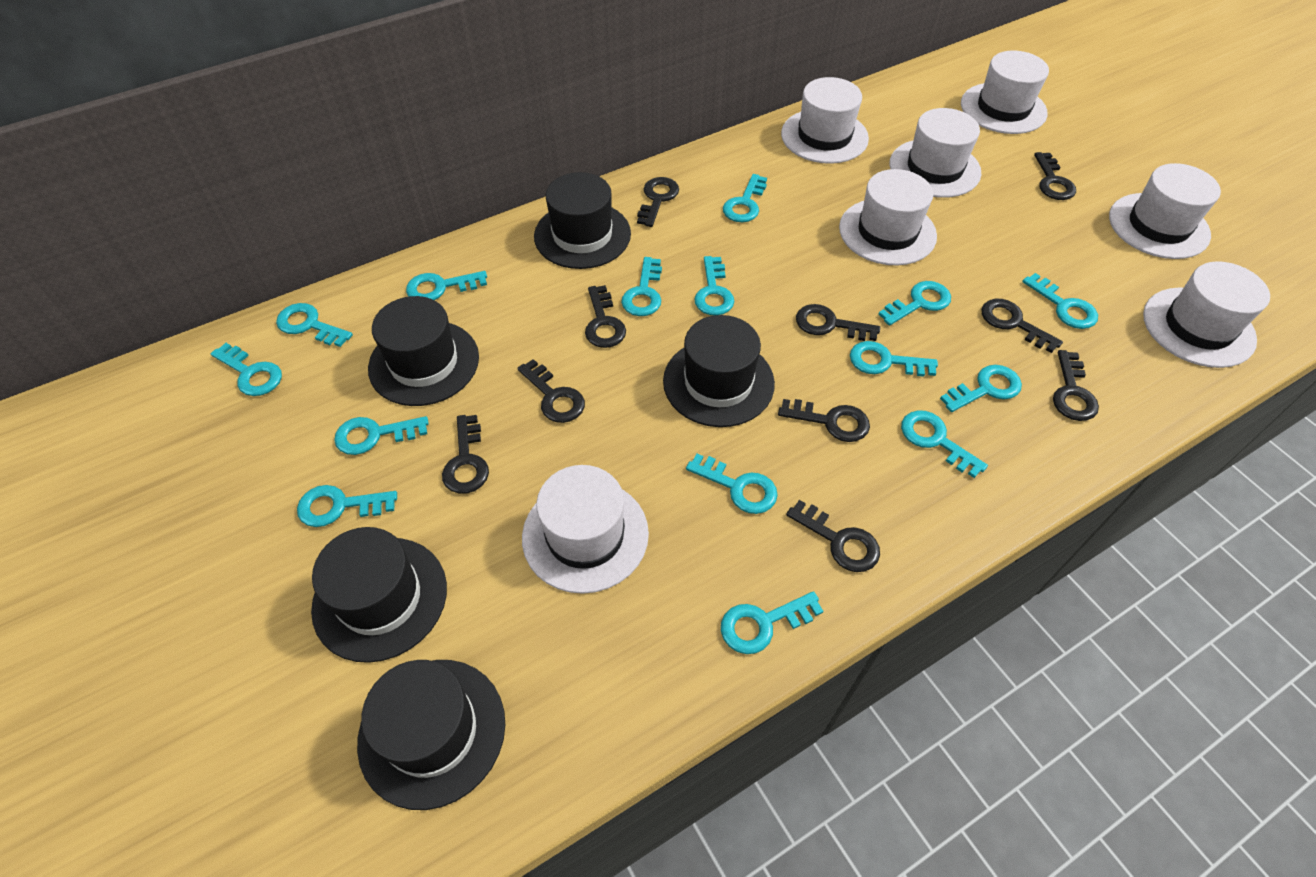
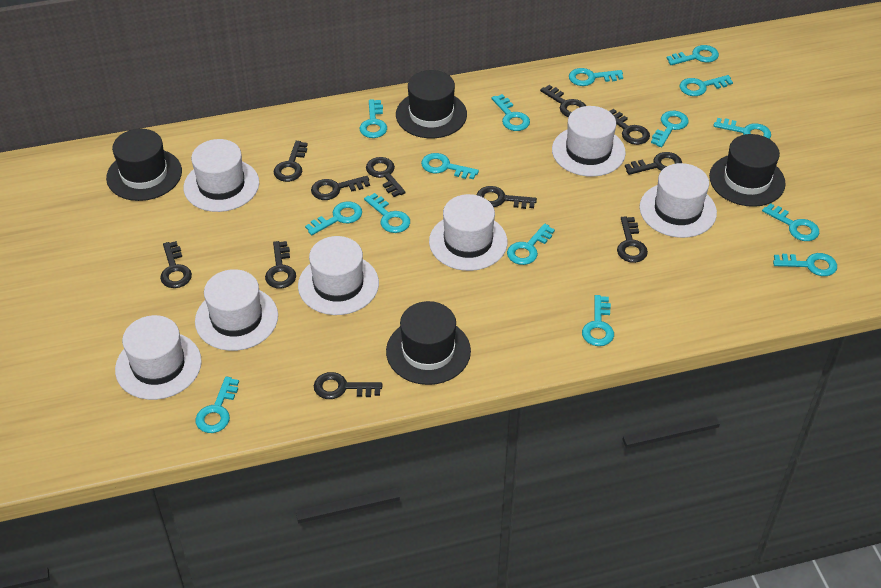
black hat: 5 -> 4
black key: 10 -> 11

